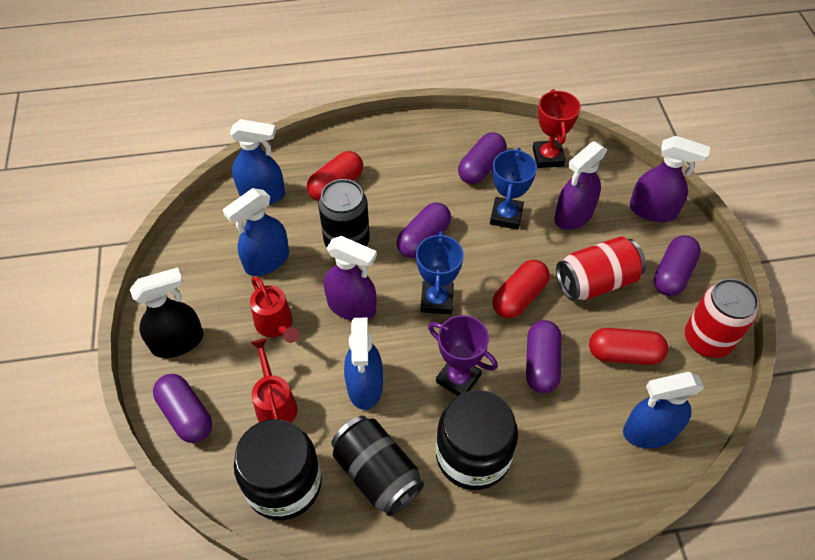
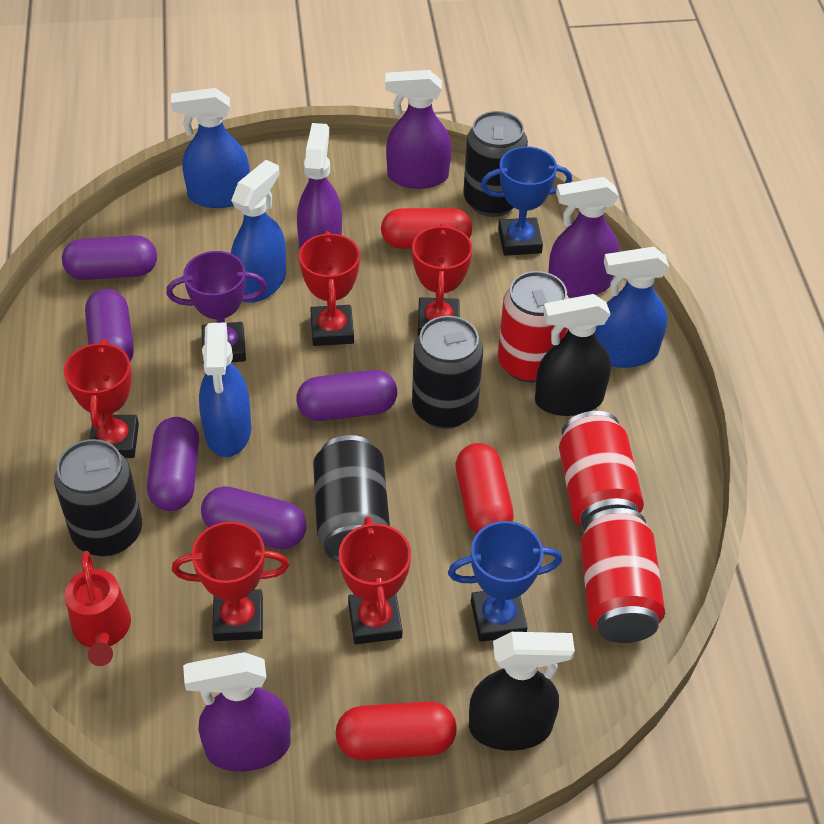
black can: 2 -> 4
black jar: 2 -> 0
black spray bottle: 1 -> 2
purple spray bottle: 3 -> 4
red can: 2 -> 3
red trophy: 1 -> 5
red watering can: 2 -> 1

